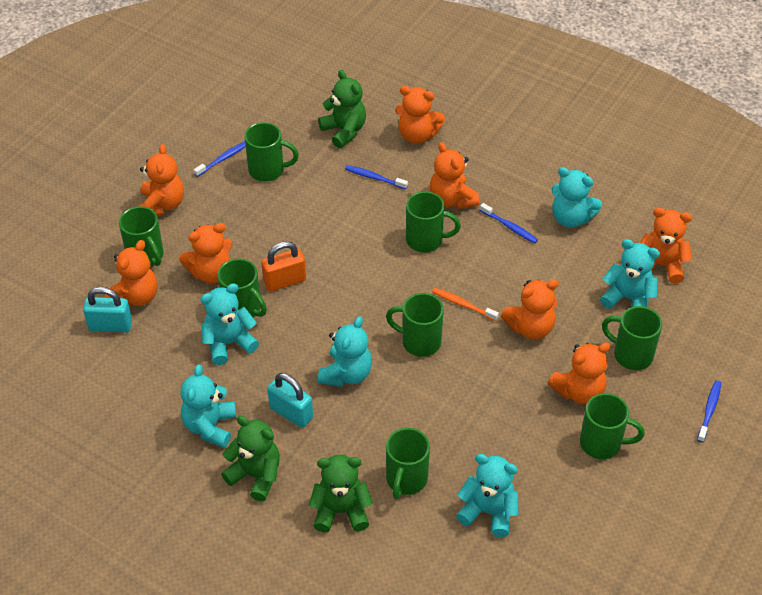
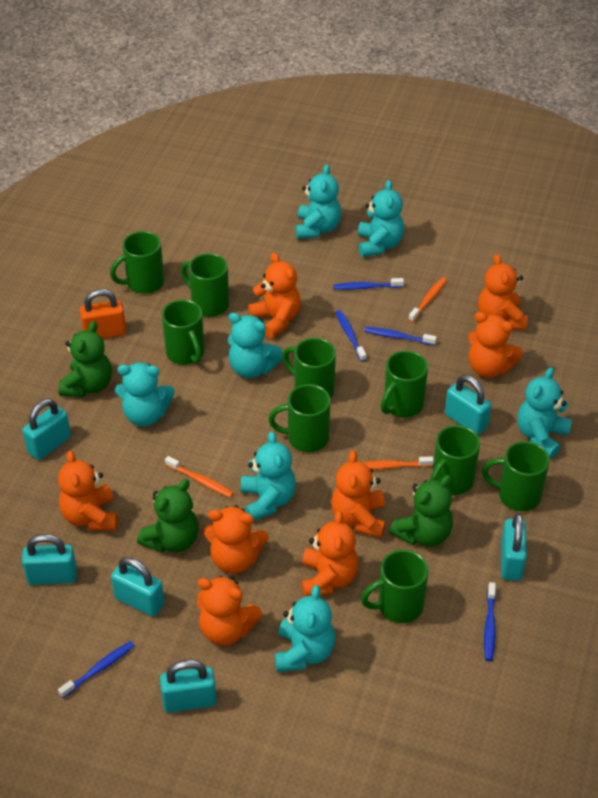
blue toothbrush: 4 -> 5
green mug: 8 -> 9
orange toothbrush: 1 -> 3
turquoise padlock: 2 -> 6
turquoise teddy bear: 6 -> 7

